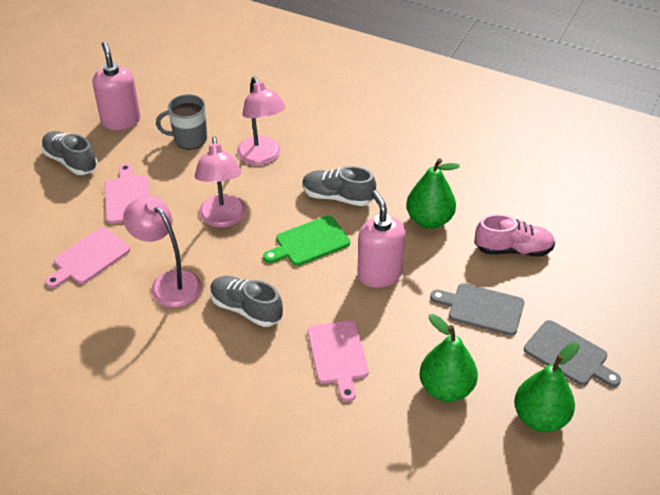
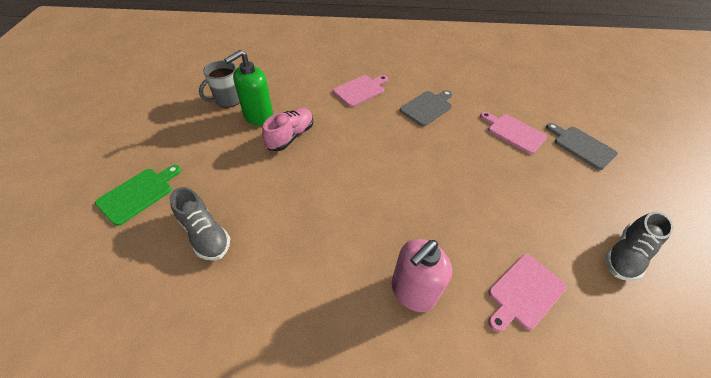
green pear: 3 -> 0
green soap dispenser: 0 -> 1
grey shoe: 3 -> 2
pink lamp: 3 -> 0
pink soap dispenser: 2 -> 1

